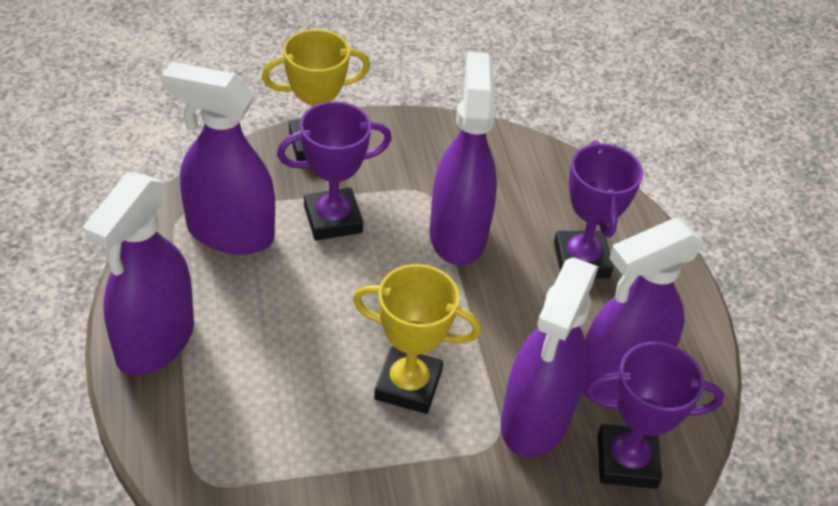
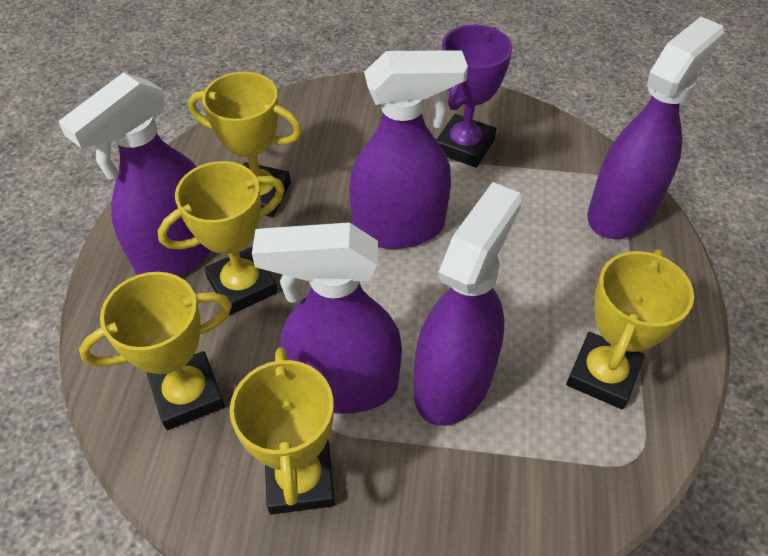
purple trophy: 3 -> 1
yellow trophy: 2 -> 5

